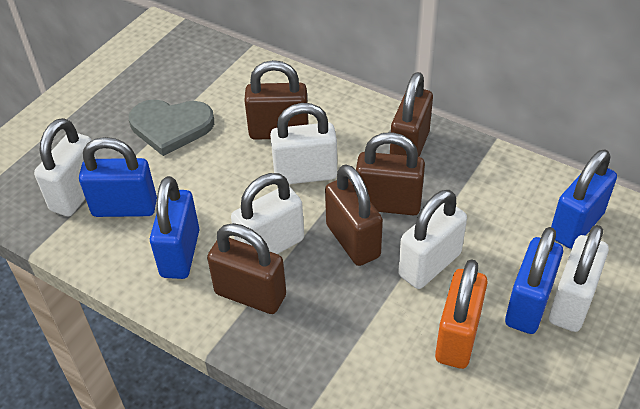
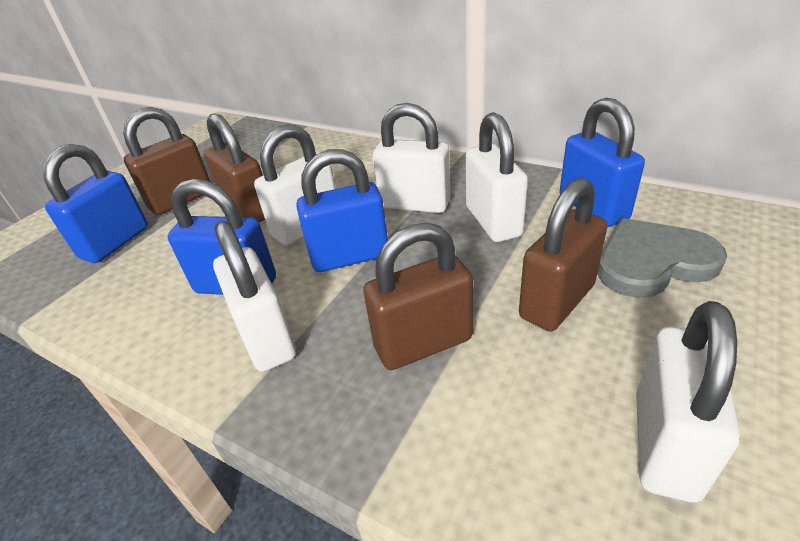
brown padlock: 5 -> 4
orange padlock: 1 -> 0

